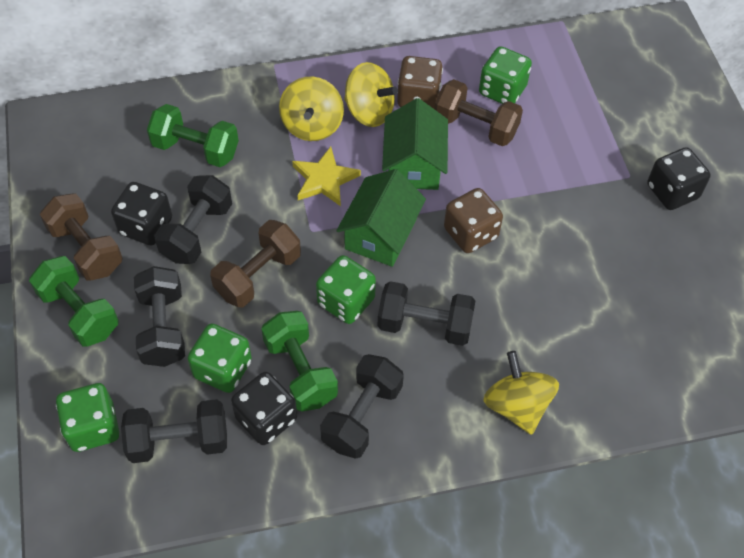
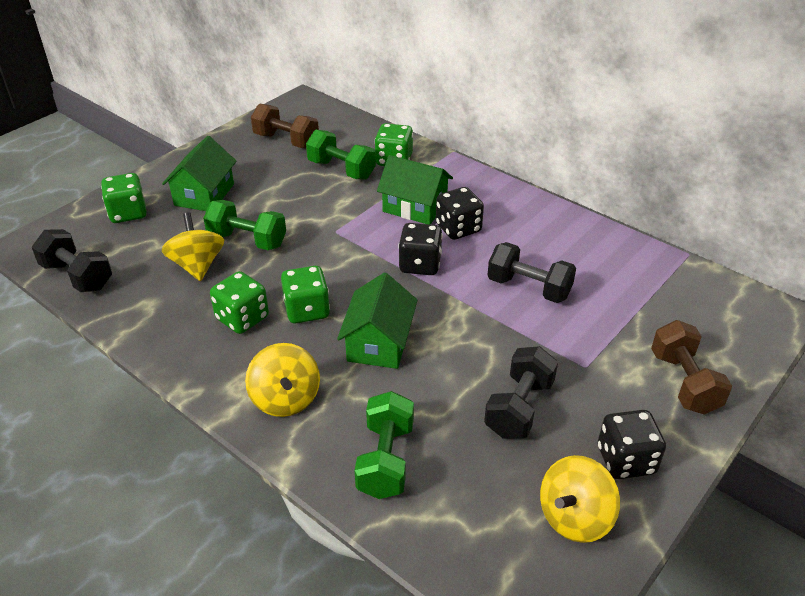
black dumbbell: 5 -> 3
brown dice: 2 -> 0
brown dumbbell: 3 -> 2
green house: 2 -> 3
yellow star: 1 -> 0

